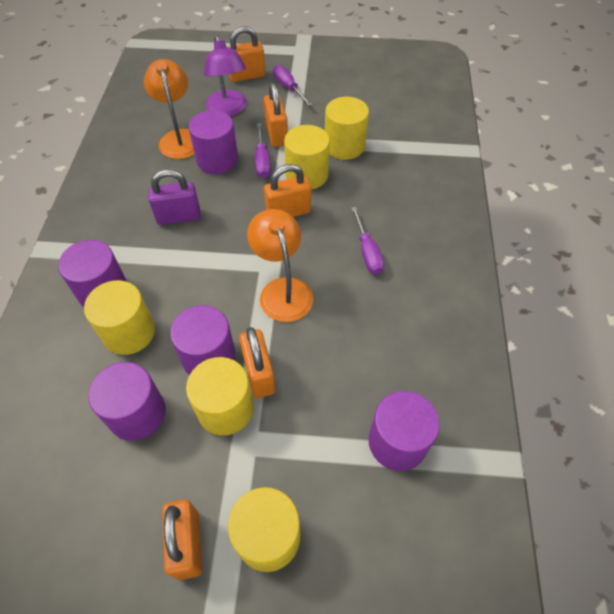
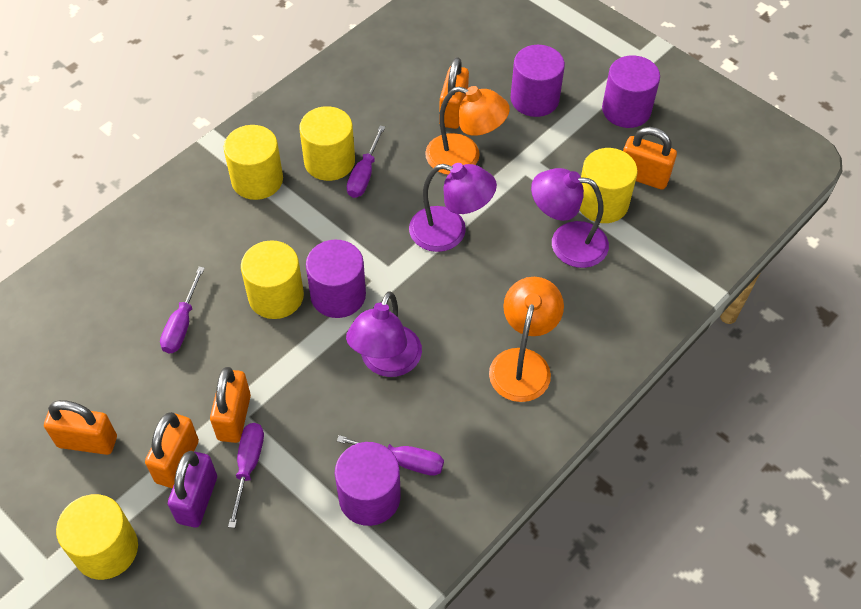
purple cylinder: 5 -> 4
purple lamp: 1 -> 3
purple screwdriver: 3 -> 4

